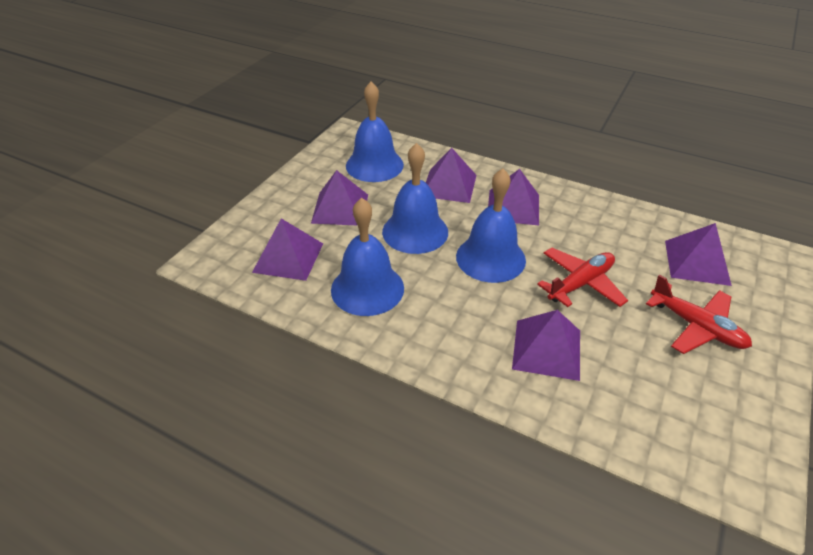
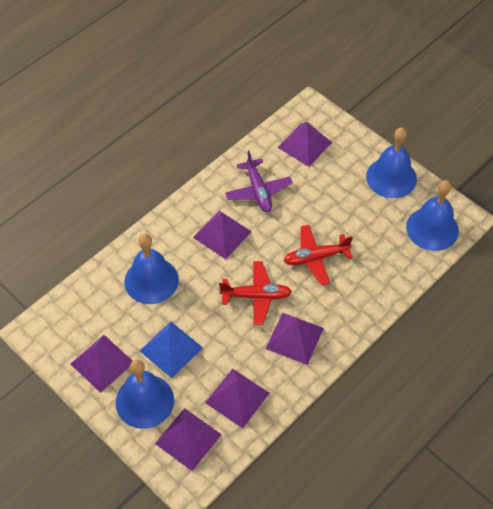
blue pyramid: 0 -> 1
purple plane: 0 -> 1

